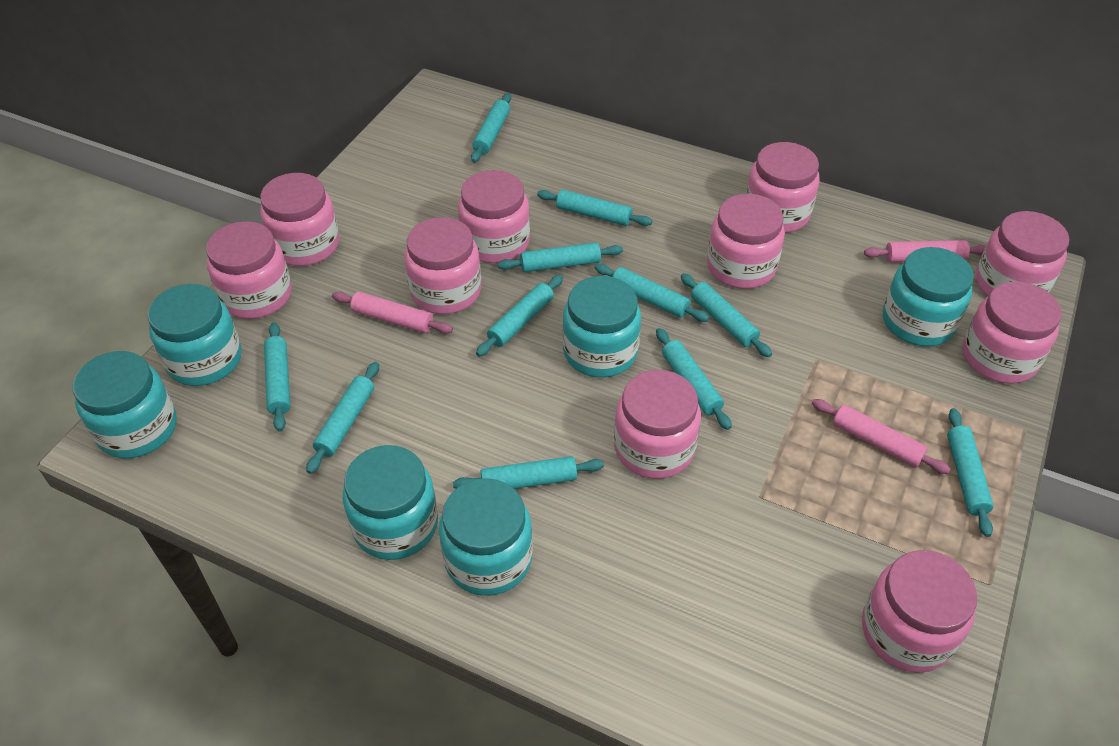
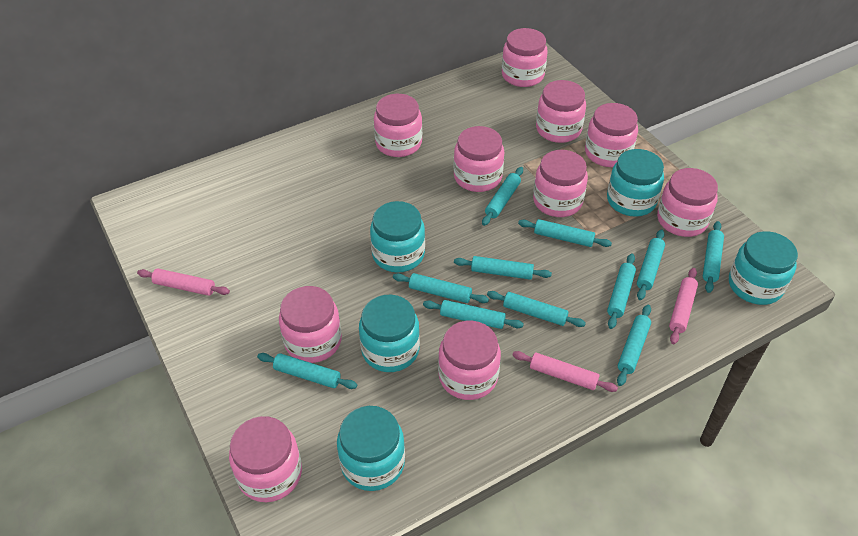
turquoise jar: 6 -> 5

